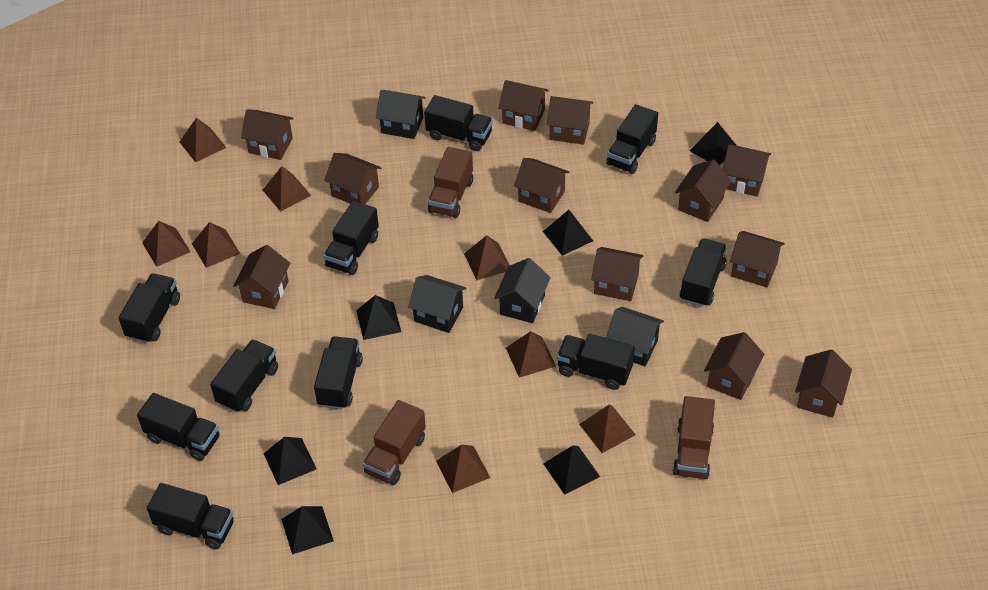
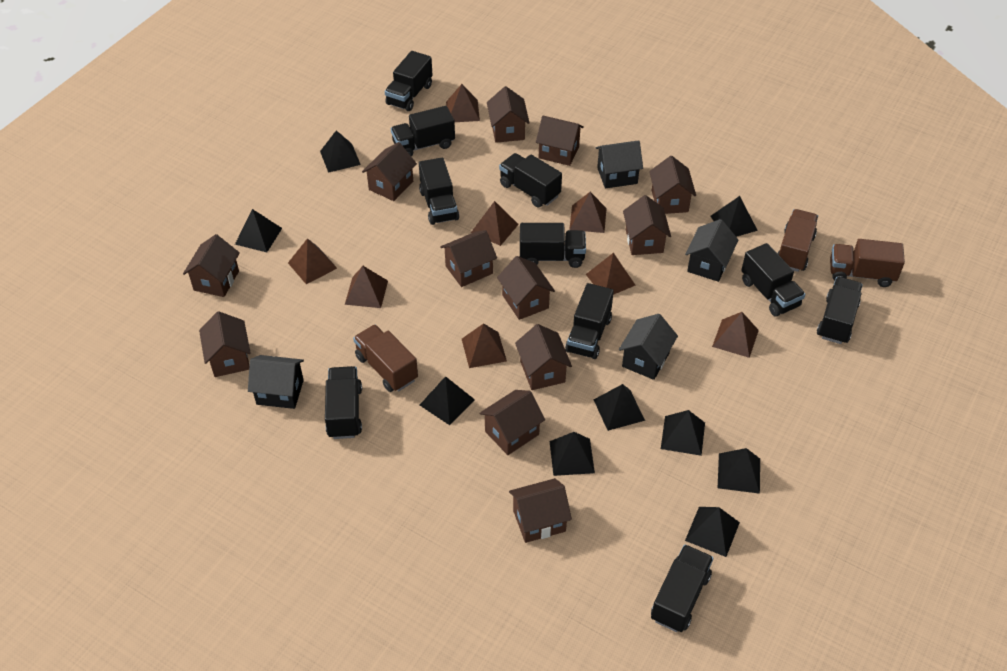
black pyramid: 6 -> 9

